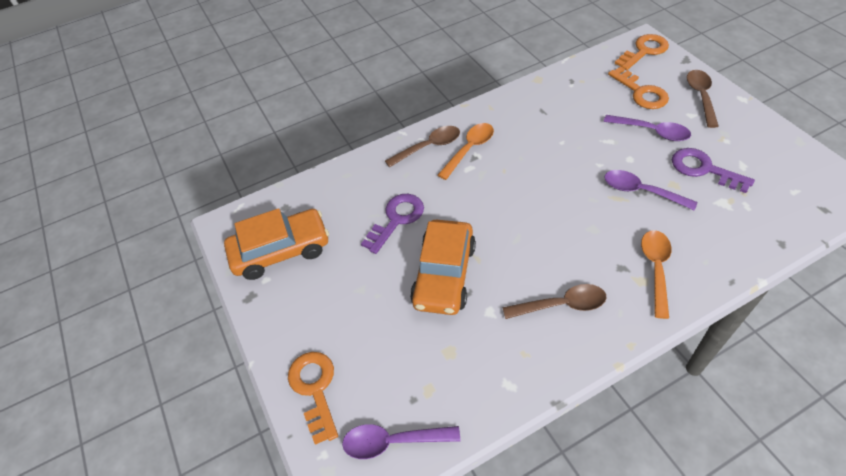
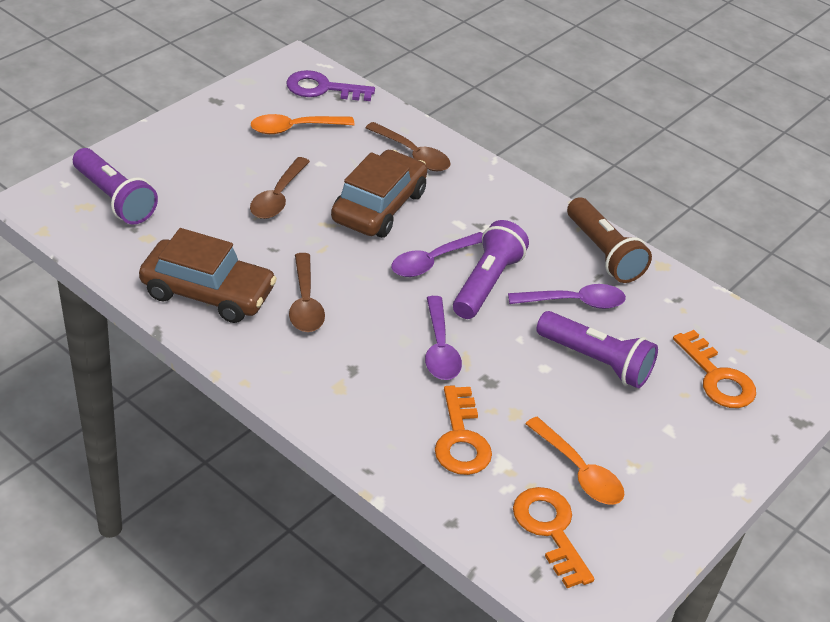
brown car: 0 -> 2
brown flashlight: 0 -> 1
orange car: 2 -> 0
purple flashlight: 0 -> 3
purple key: 2 -> 1

